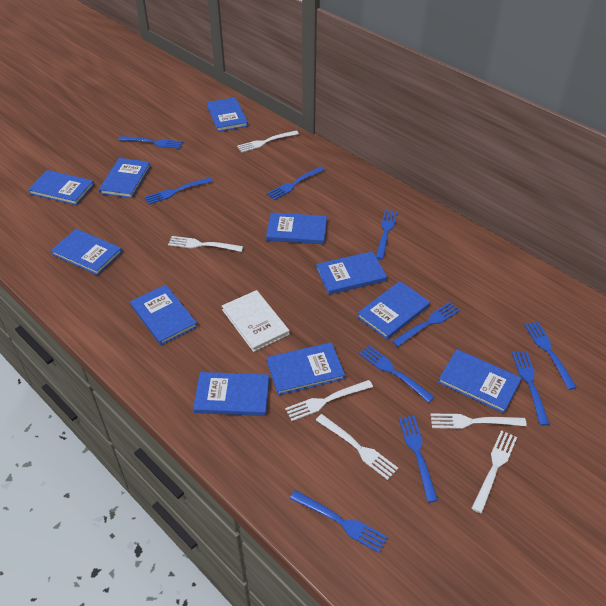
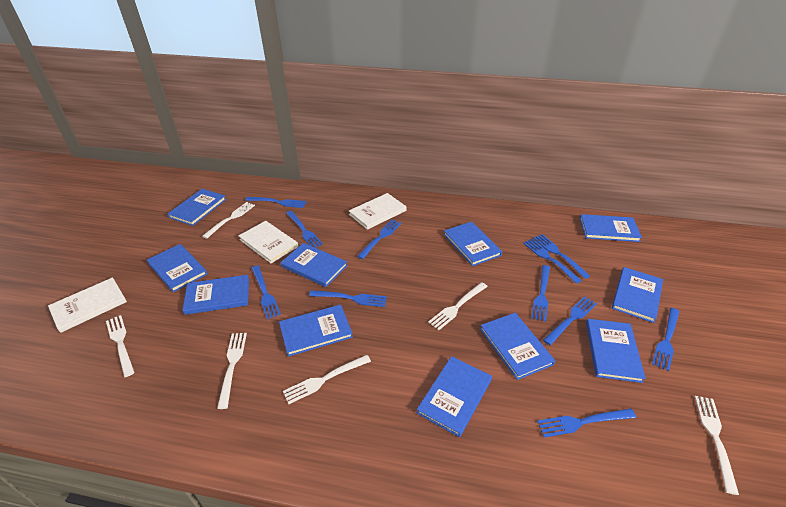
blue fork: 10 -> 11
white book: 1 -> 3

